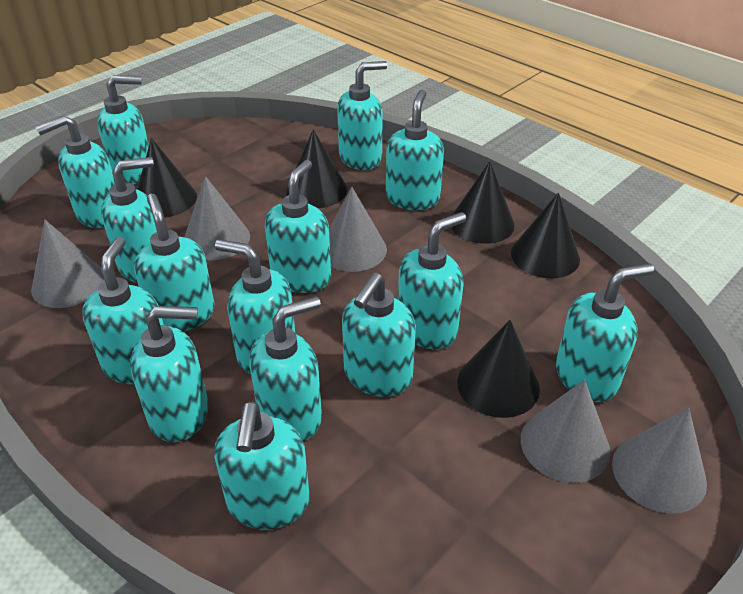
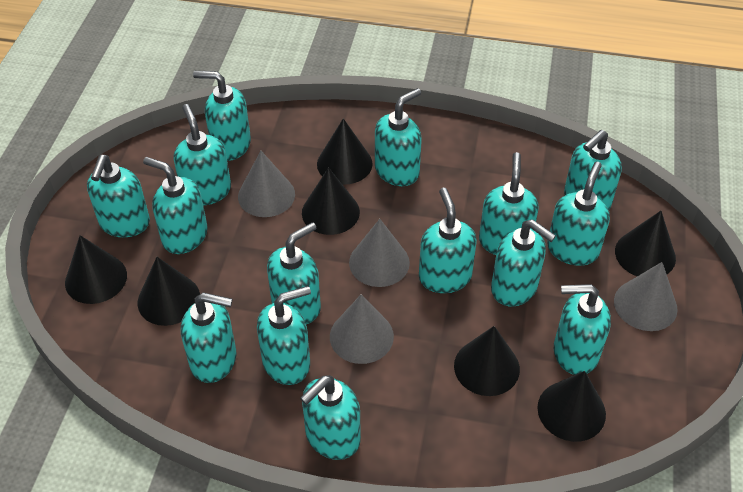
black cone: 5 -> 7
grey cone: 5 -> 4

